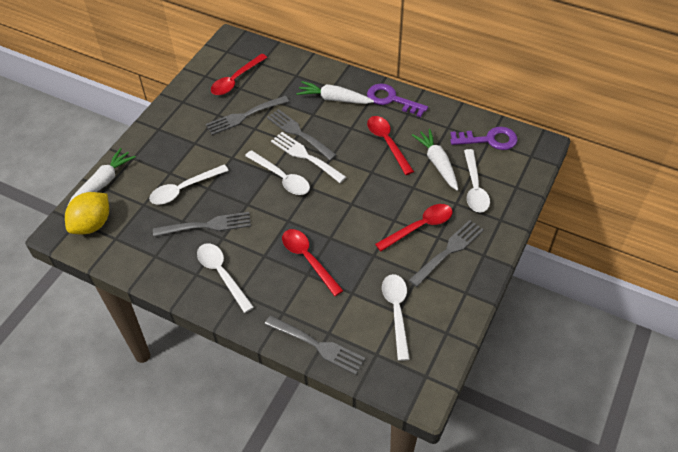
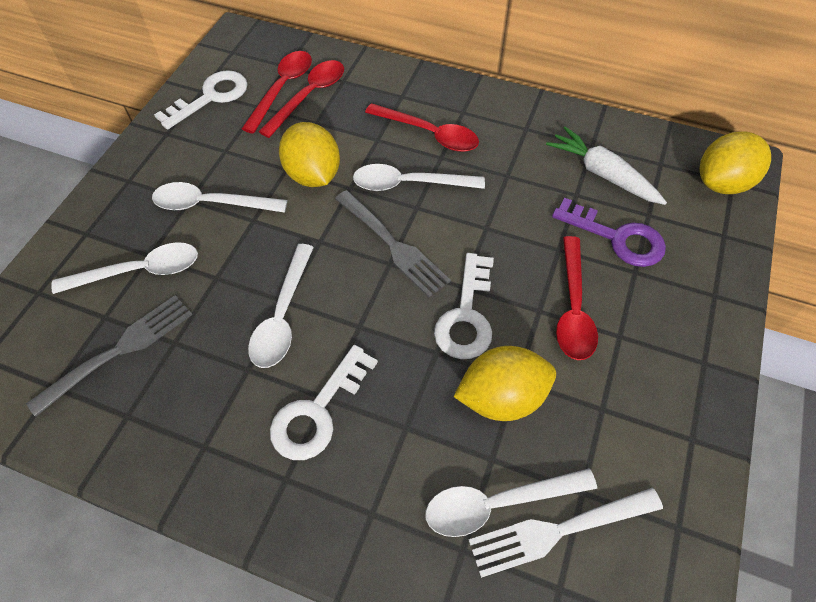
grey fork: 5 -> 2
purple key: 2 -> 1
white carrot: 3 -> 1
white key: 0 -> 3
yellow lemon: 1 -> 3

